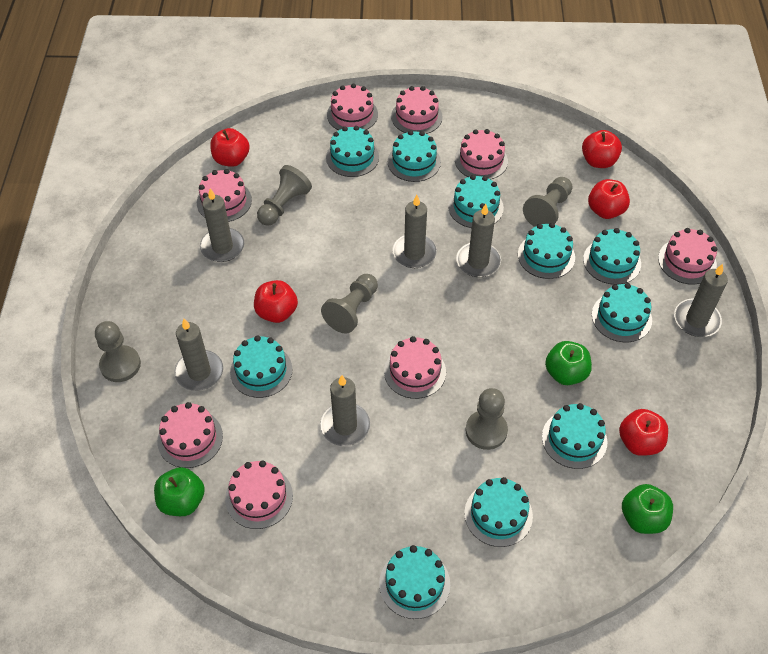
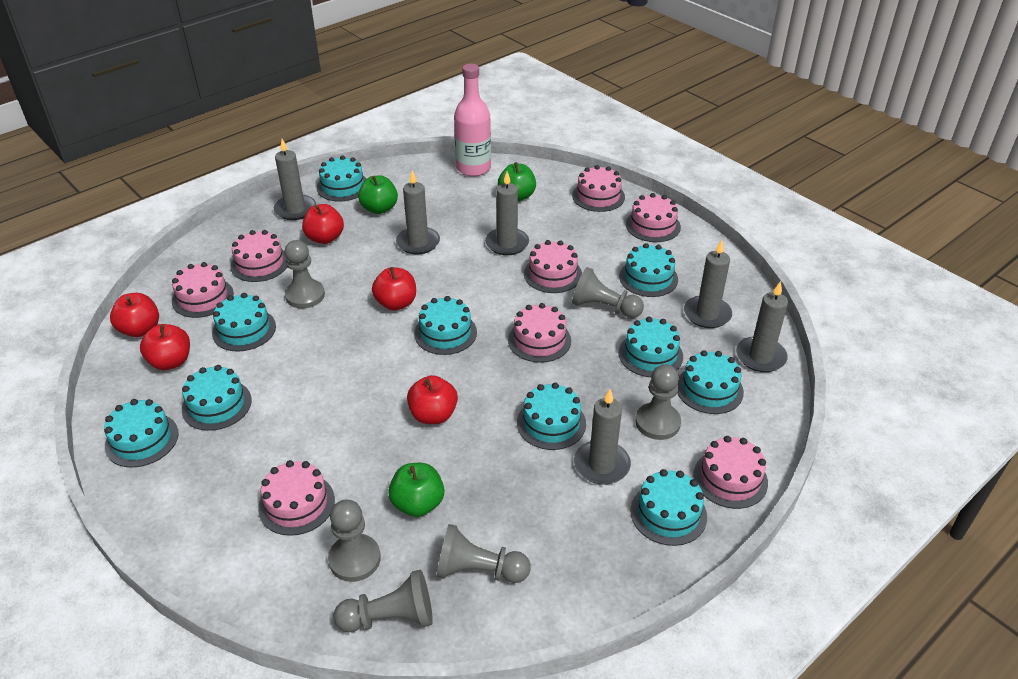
grey pawn: 5 -> 6
pink bottle: 0 -> 1

